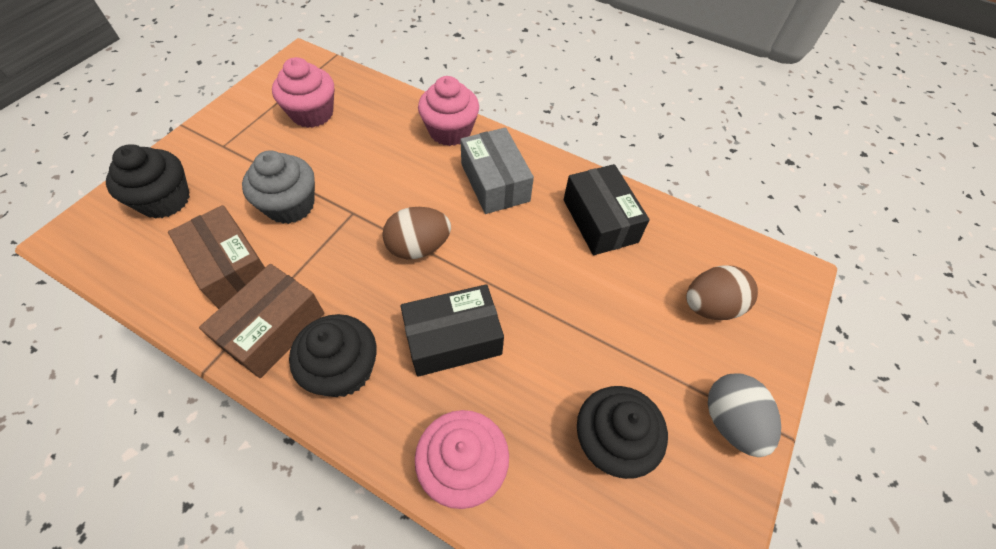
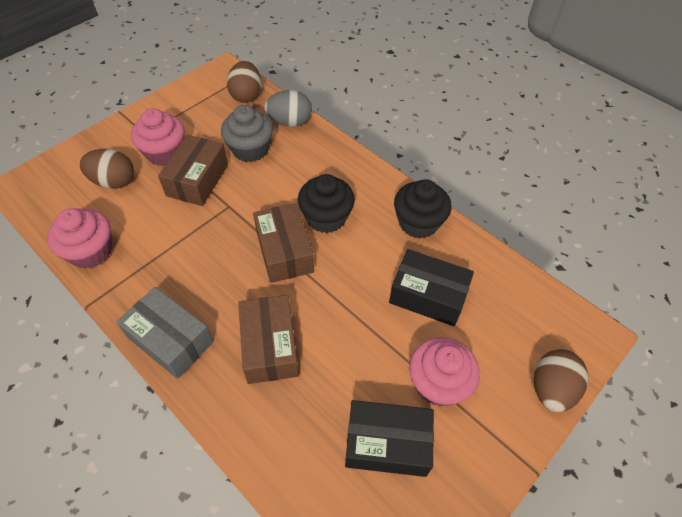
black cupcake: 3 -> 2
brown box: 2 -> 3
brown egg: 2 -> 3

